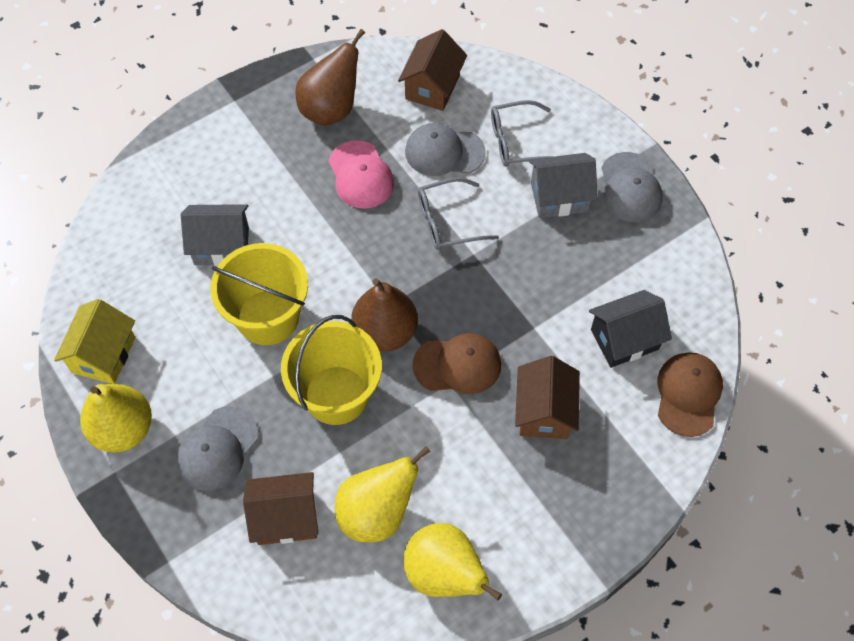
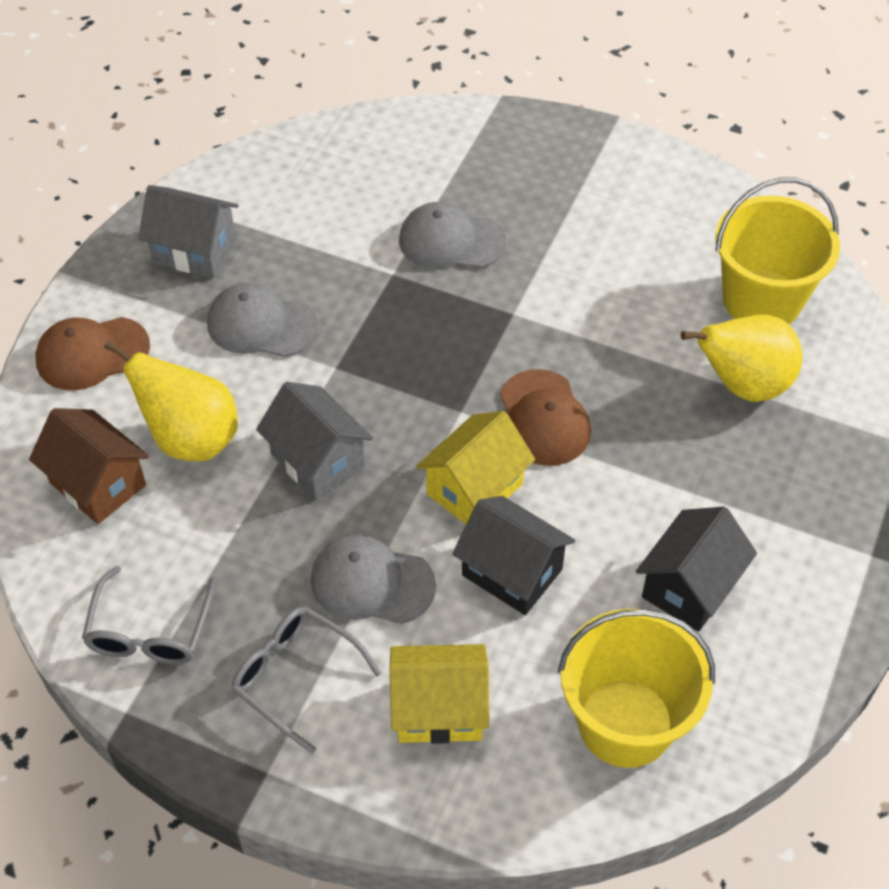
black house: 1 -> 2
brown house: 3 -> 1
brown pear: 2 -> 0
pink cap: 1 -> 0
yellow house: 1 -> 2
yellow pear: 3 -> 2

